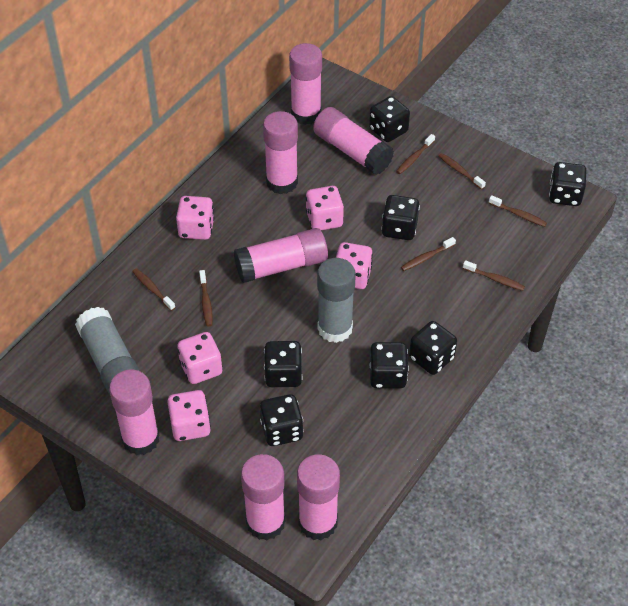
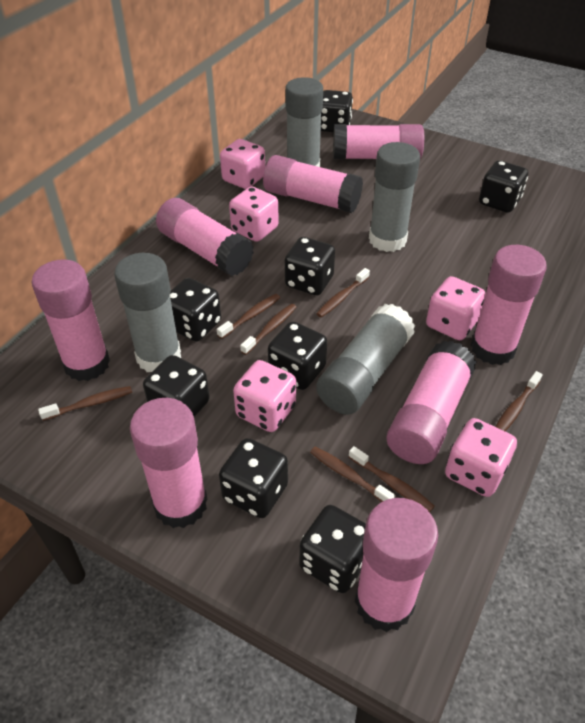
black dice: 7 -> 8
grey glue stick: 2 -> 4
pink glue stick: 7 -> 8

